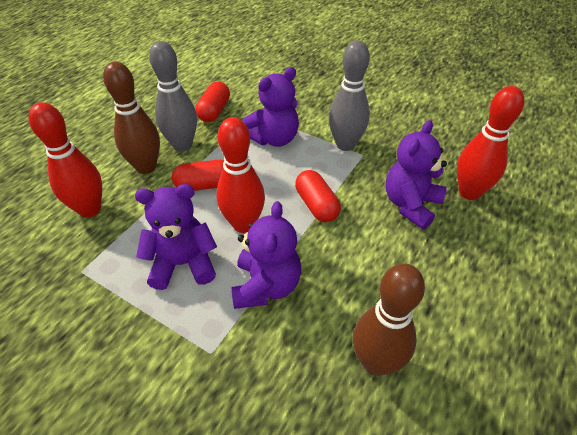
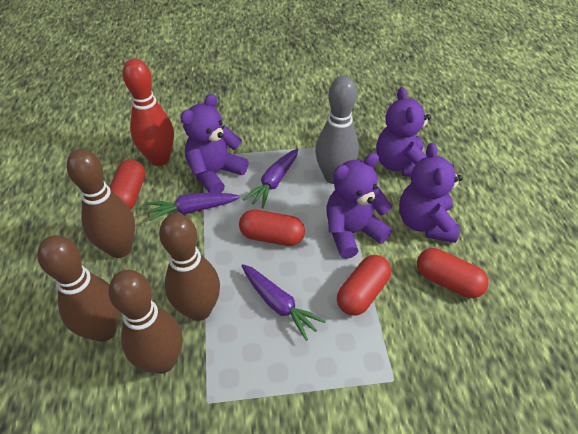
brown bowling pin: 2 -> 4
grey bowling pin: 2 -> 1
purple carrot: 0 -> 3
red bowling pin: 3 -> 1
red capsule: 3 -> 4

